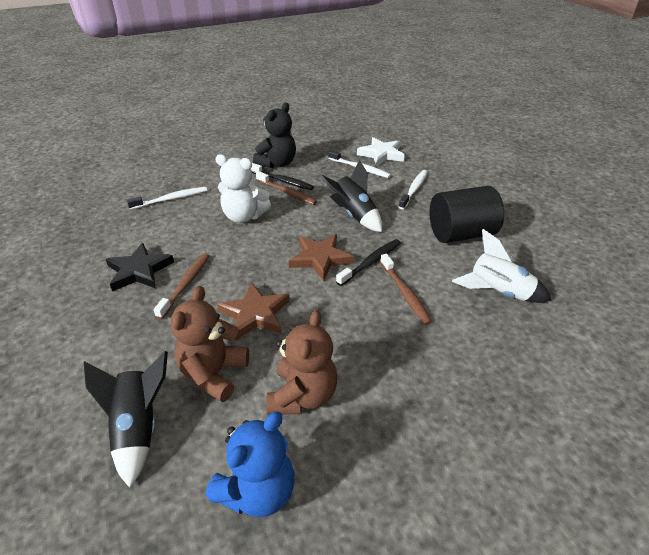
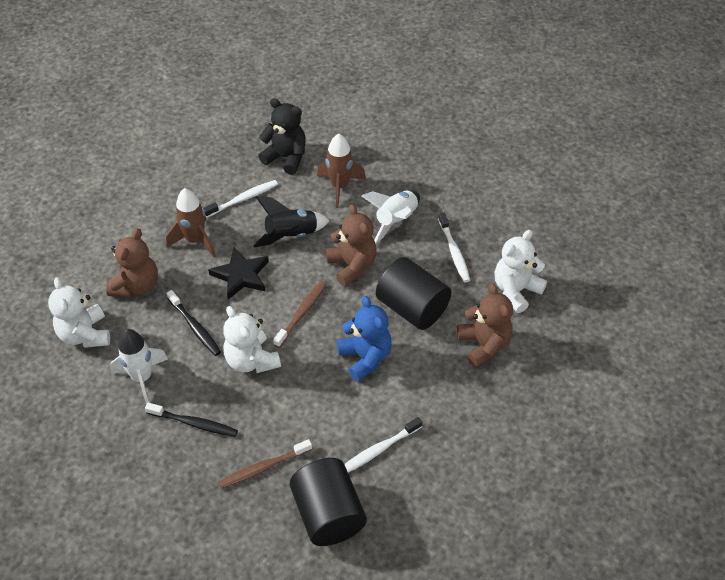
black cylinder: 1 -> 2
black rocket: 2 -> 1
brown rocket: 0 -> 2
brown star: 2 -> 0
brown teddy bear: 2 -> 3
brown toothbrush: 3 -> 2
white rocket: 1 -> 2
white star: 1 -> 0
white teddy bear: 1 -> 3

